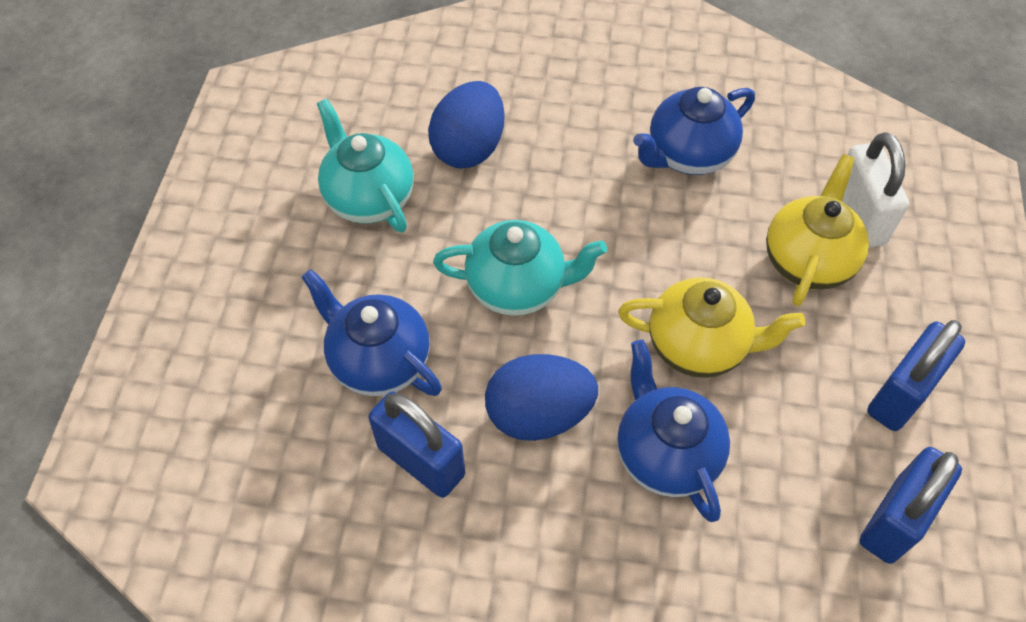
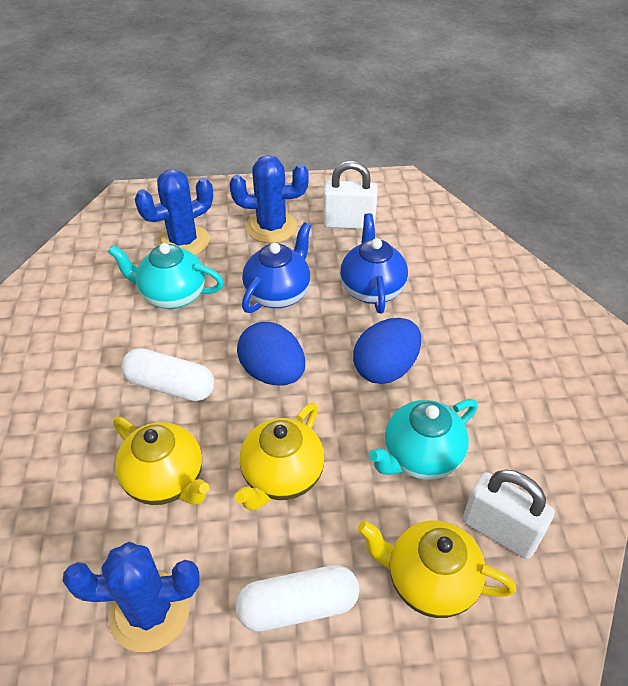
blue cactus: 0 -> 3
blue padlock: 3 -> 0
blue teapot: 3 -> 2
white capsule: 0 -> 2
white padlock: 1 -> 2
yellow teapot: 2 -> 3

